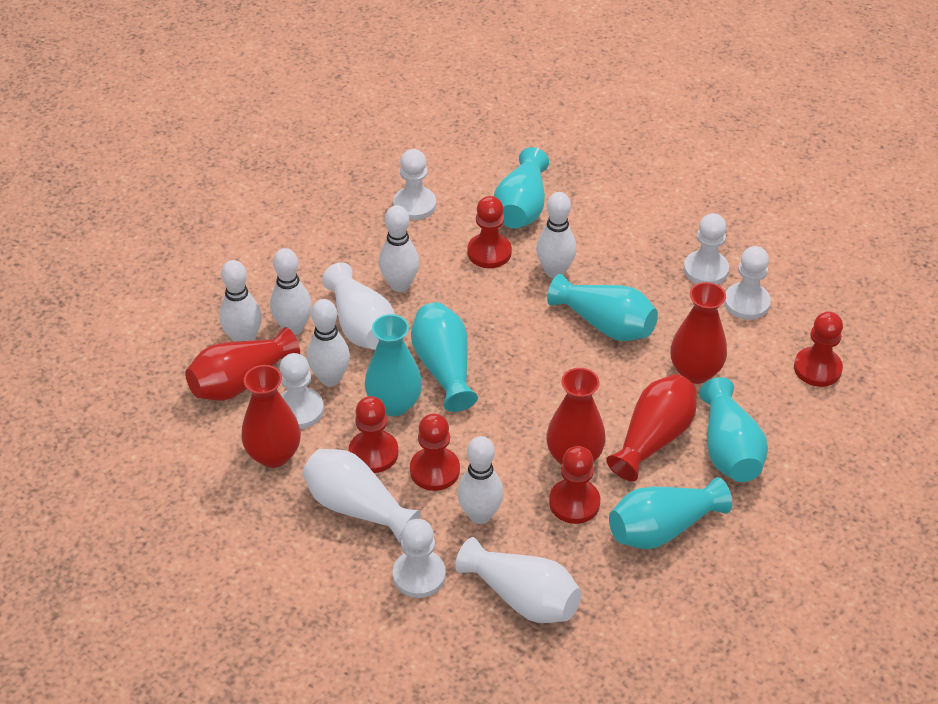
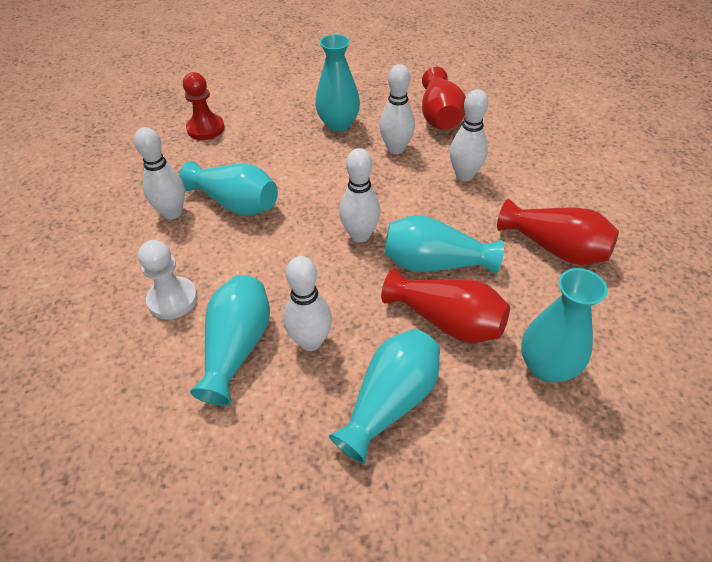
red pawn: 5 -> 1
red vase: 5 -> 3
white bowling pin: 6 -> 5
white pawn: 5 -> 1
white vase: 3 -> 0

